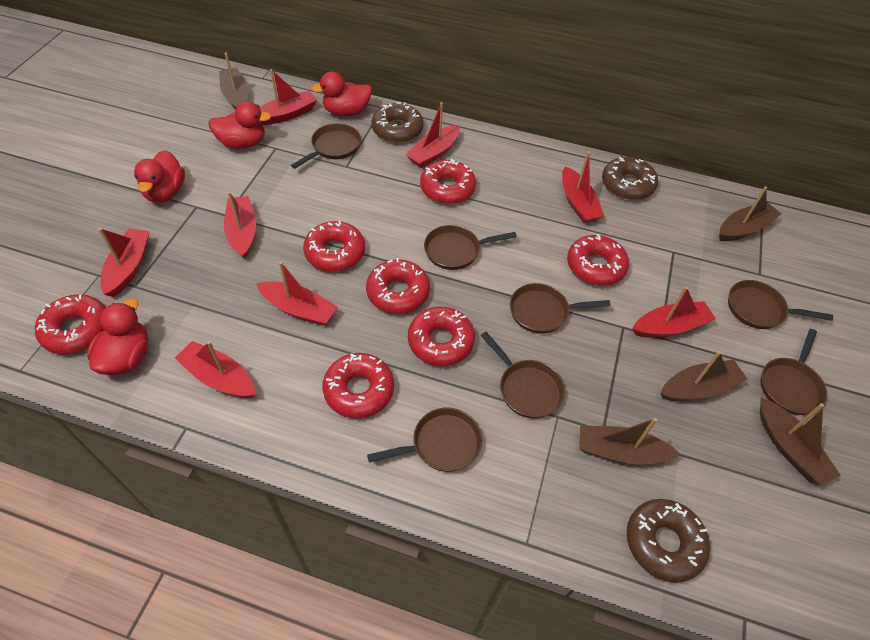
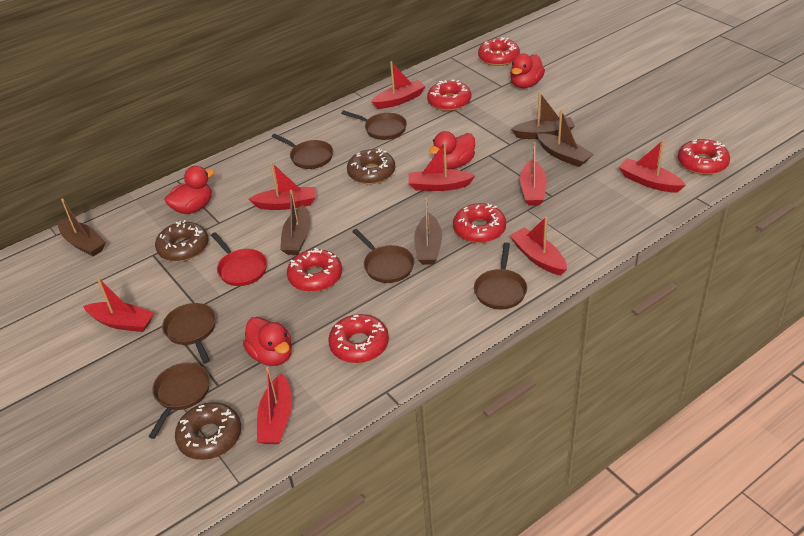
brown pan: 7 -> 6
red donut: 7 -> 6
red pan: 0 -> 1

